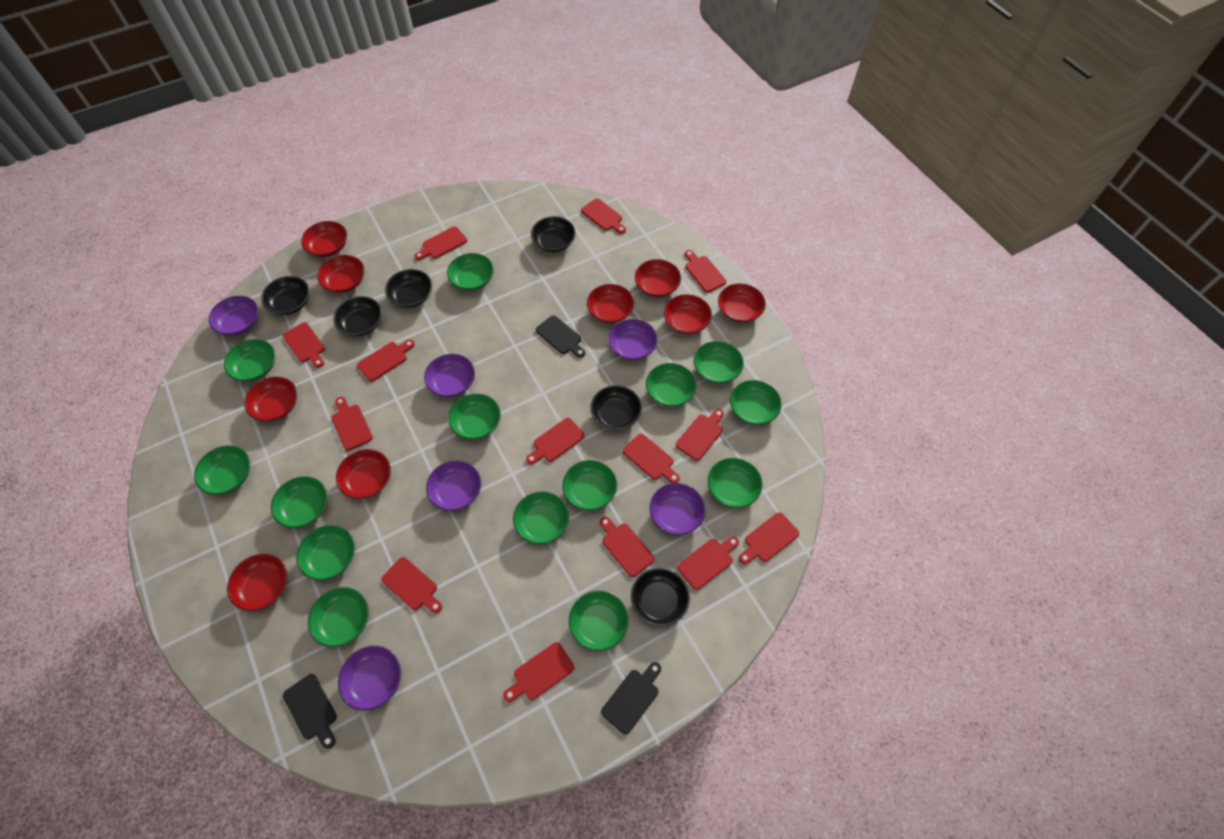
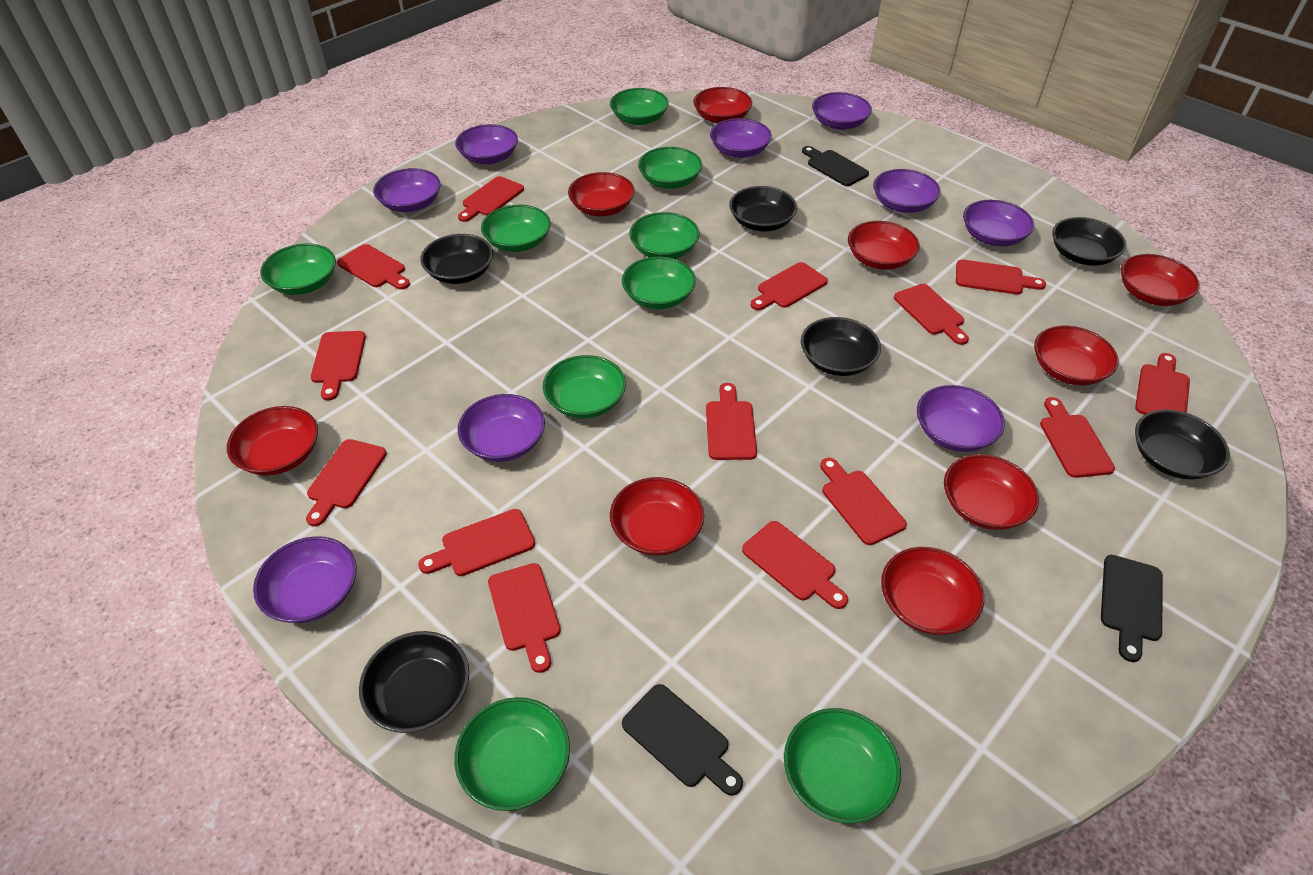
green bowl: 14 -> 9
purple bowl: 6 -> 9

